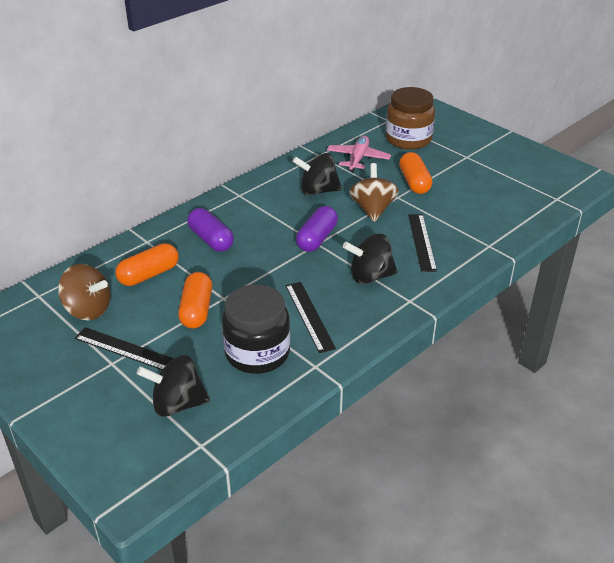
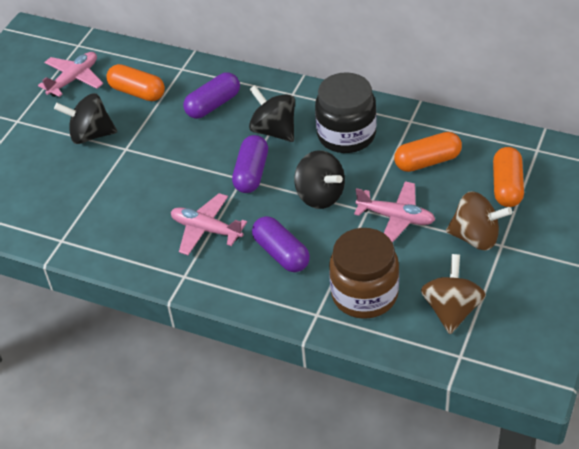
black ruler: 3 -> 0
pink plane: 1 -> 3
purple capsule: 2 -> 3

